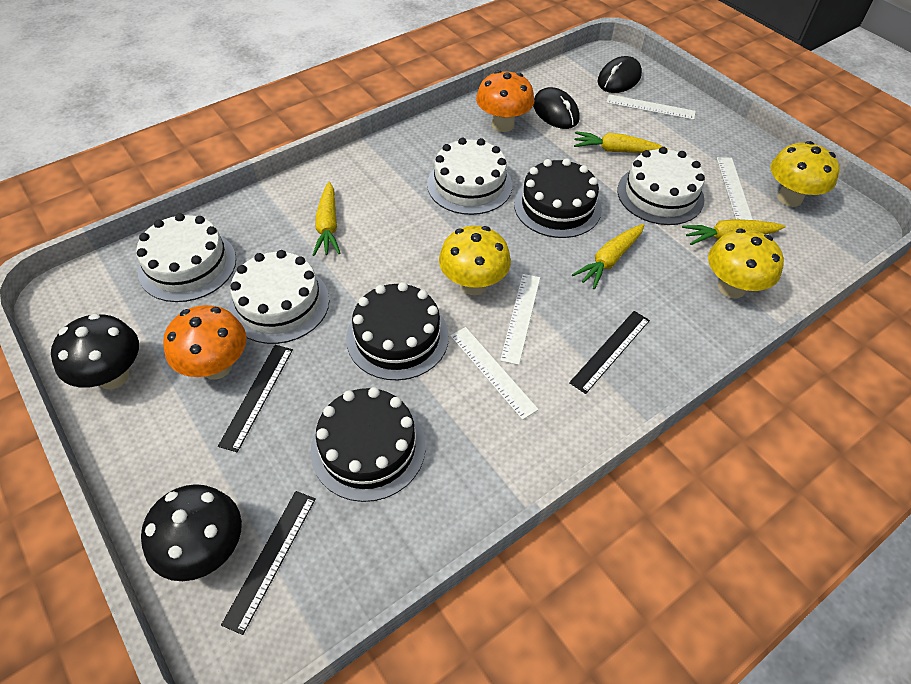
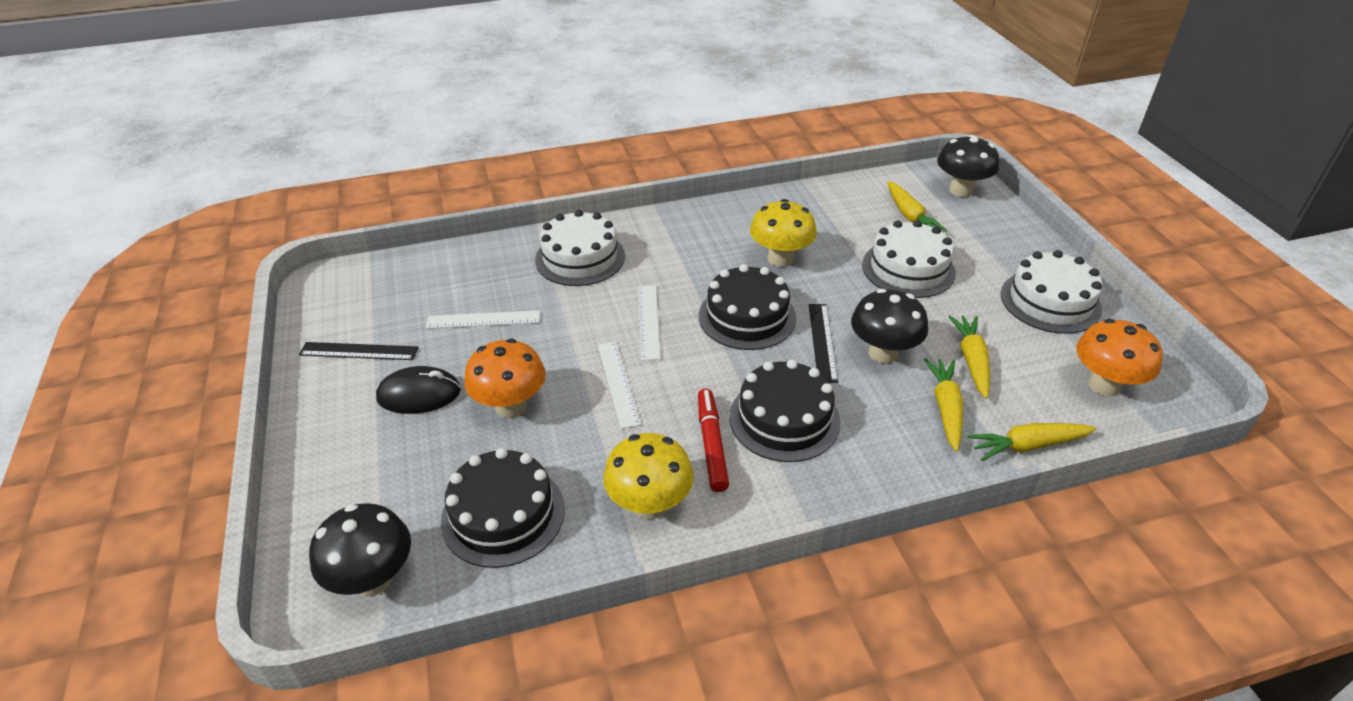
black mouse: 2 -> 1
black mushroom: 2 -> 3
black ruler: 3 -> 2
red marker: 0 -> 1
white cake: 4 -> 3
white ruler: 4 -> 3
yellow mushroom: 3 -> 2

